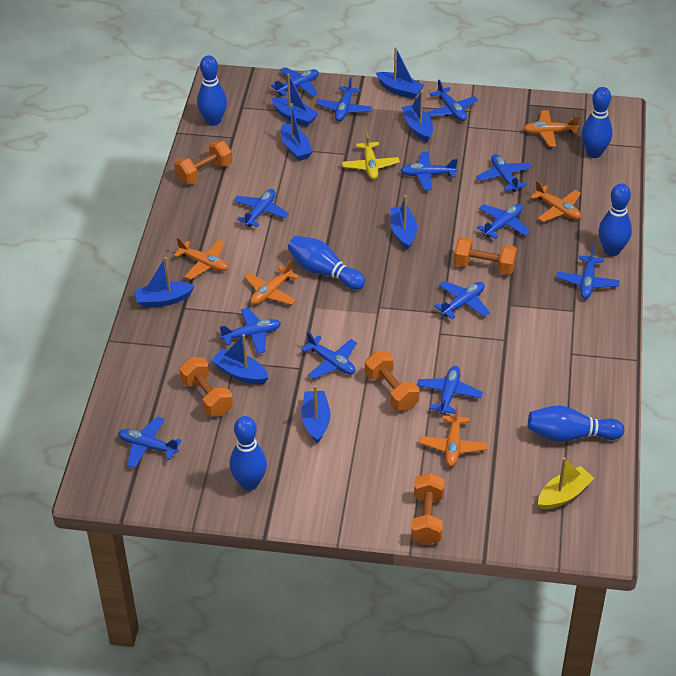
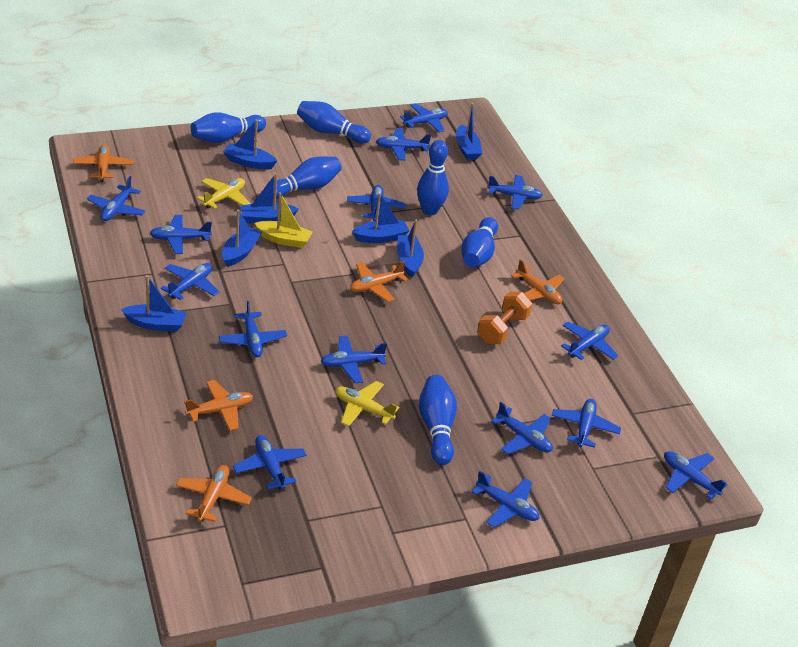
blue boat: 8 -> 7
blue plane: 13 -> 15
orange dumbbell: 5 -> 1
yellow plane: 1 -> 2

